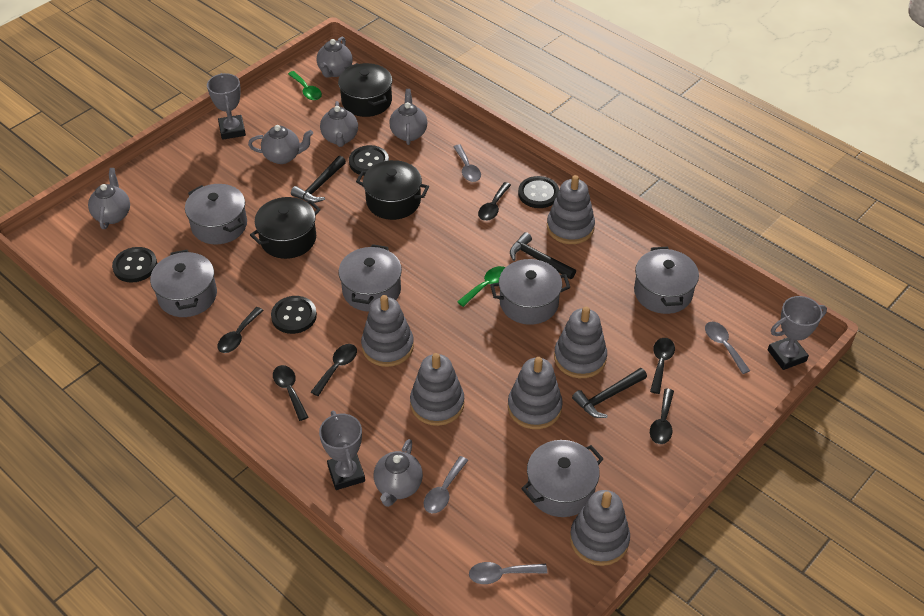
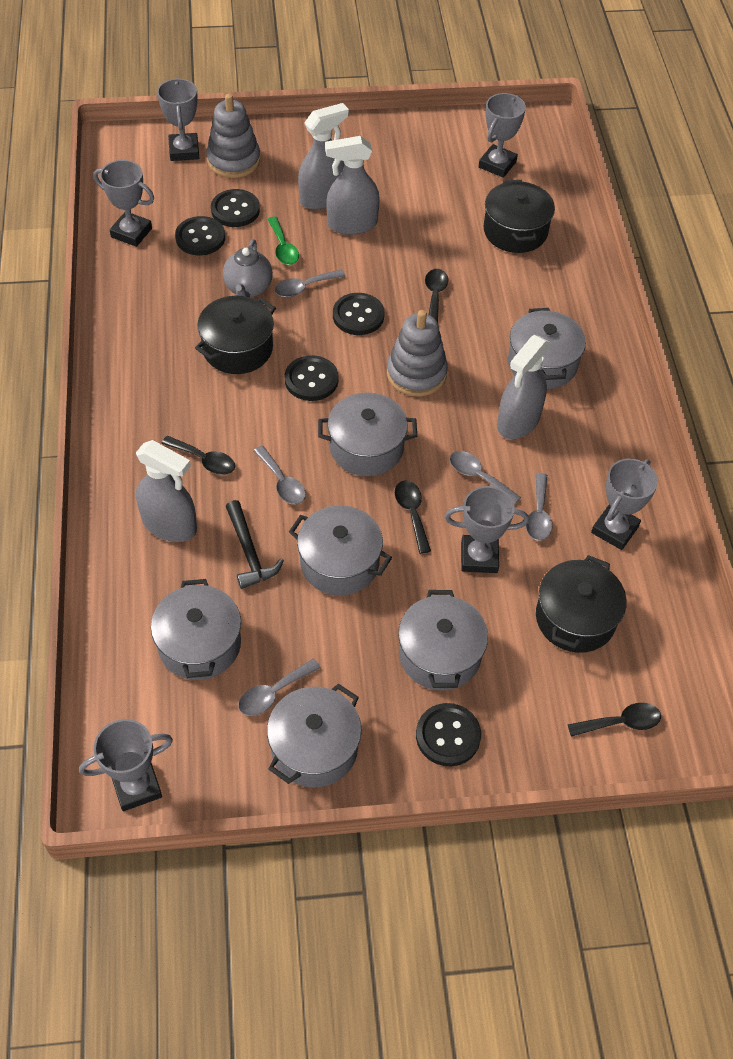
black button: 4 -> 5
black hammer: 3 -> 1
black spoon: 6 -> 4
green spoon: 2 -> 1
grey spoon: 4 -> 5
grey spray bottle: 0 -> 4
grey stacking toy: 6 -> 2
grey teapot: 6 -> 1
grey trophy: 3 -> 6

